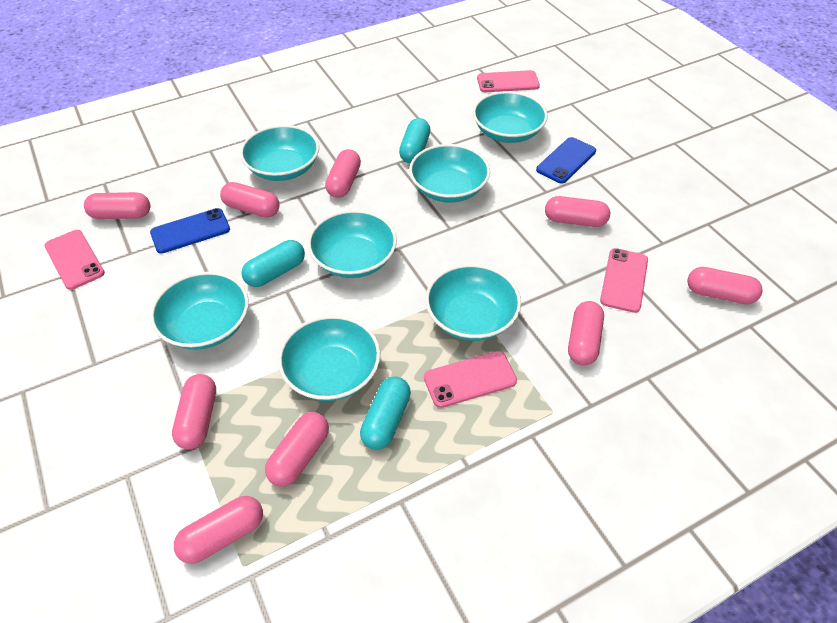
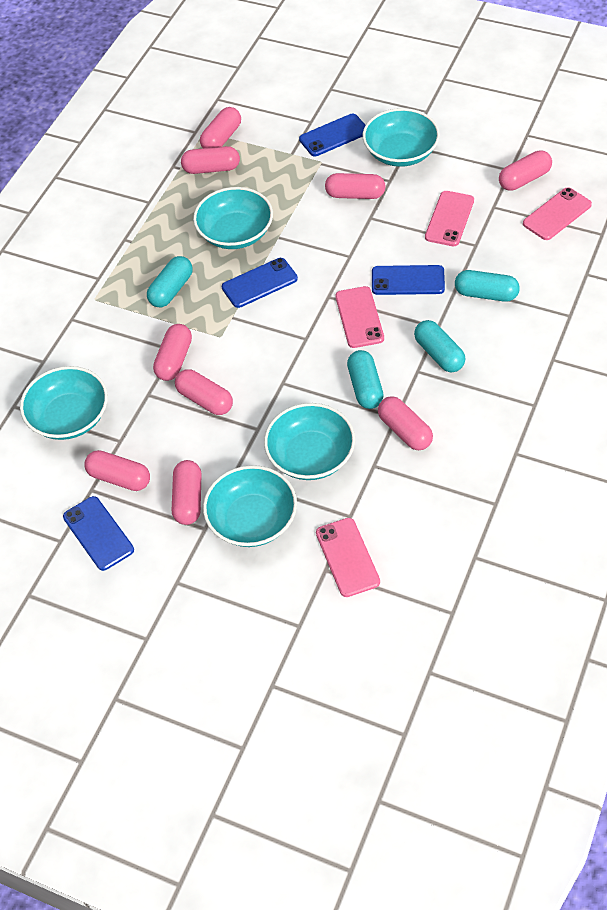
blue phone: 2 -> 4
turquoise bowl: 7 -> 5
turquoise capsule: 3 -> 4

